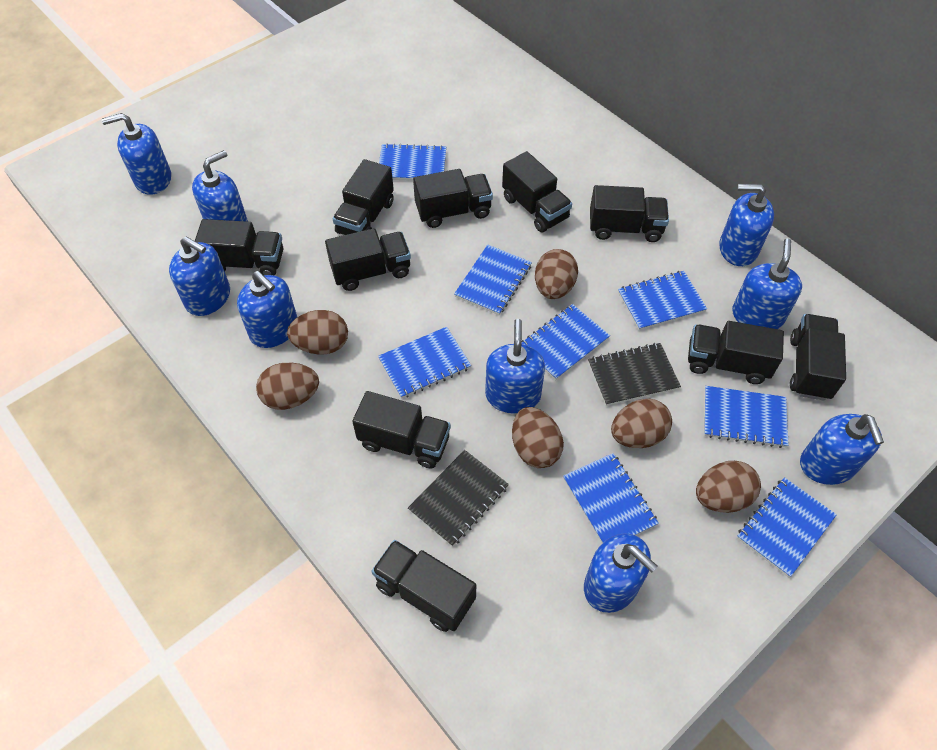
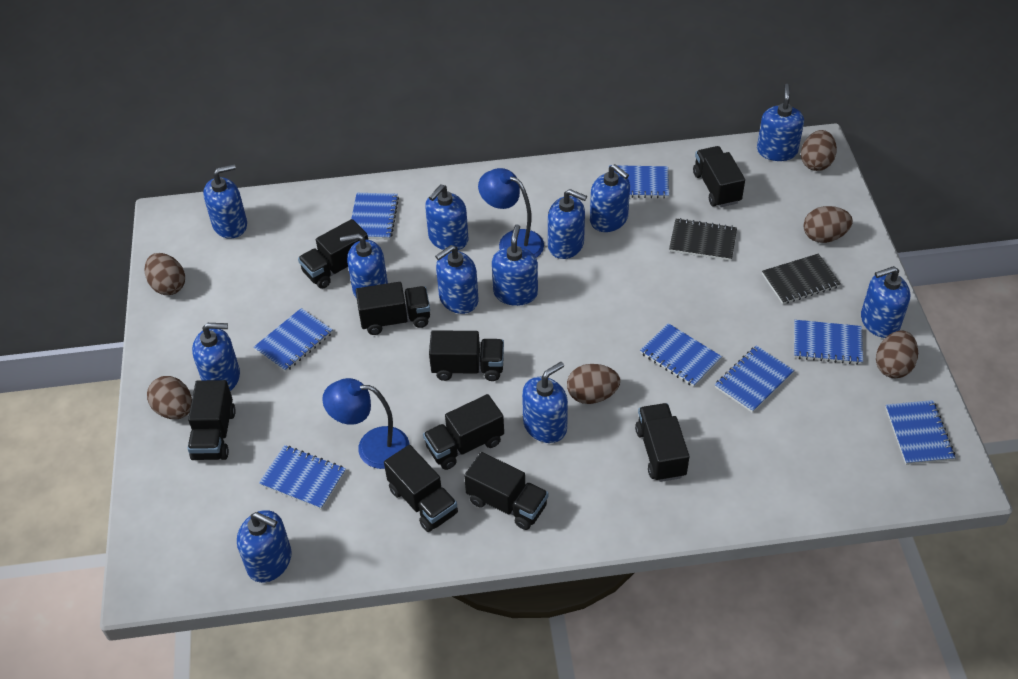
black truck: 10 -> 9
blue lamp: 0 -> 2
blue soap dispenser: 9 -> 12

